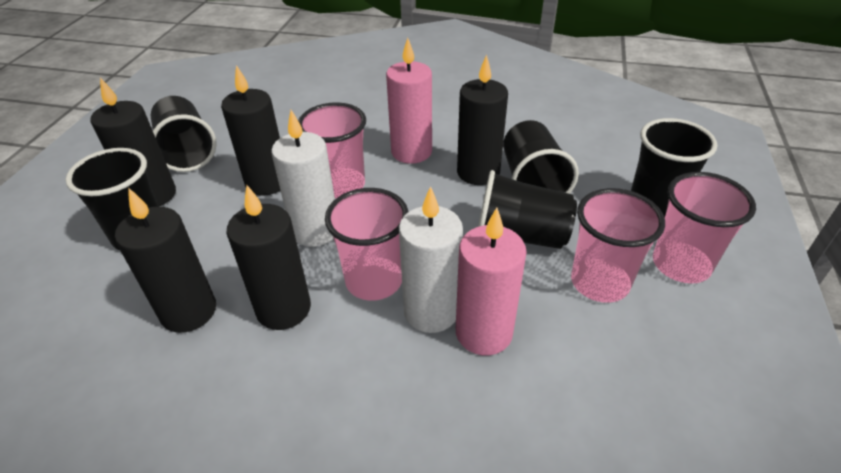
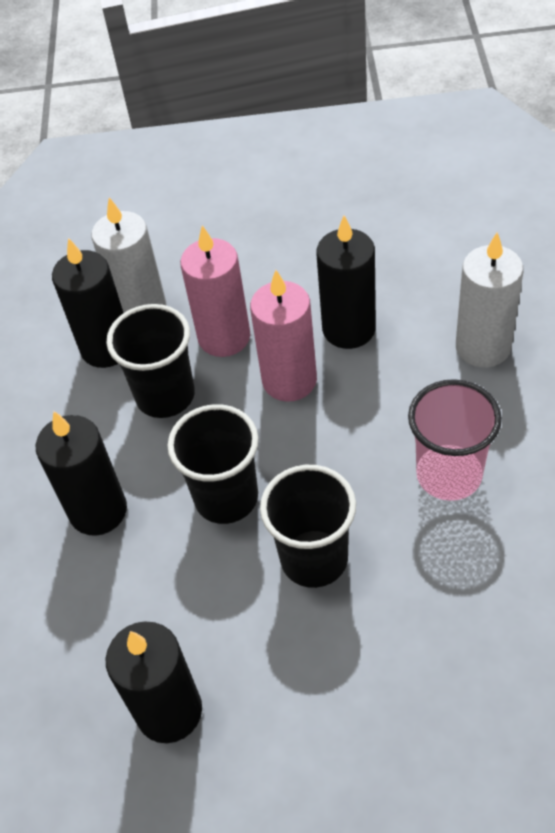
black candle: 5 -> 4
black cup: 5 -> 3
pink cup: 4 -> 1

